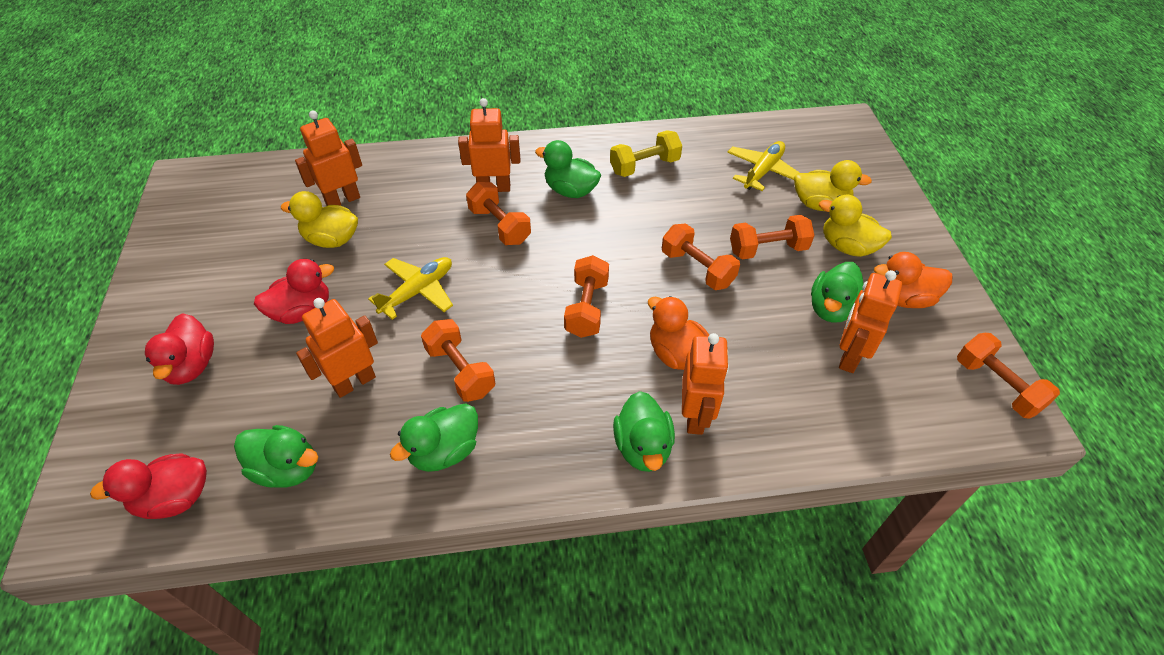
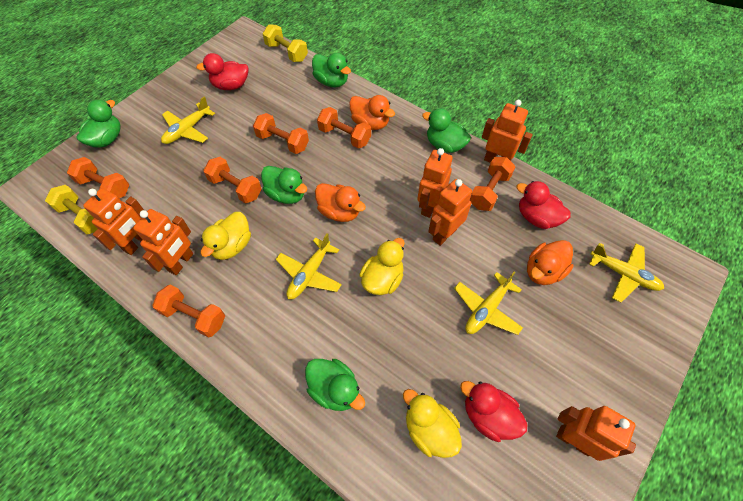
orange duck: 2 -> 3
orange robot: 5 -> 6
yellow dumbbell: 1 -> 2
yellow plane: 2 -> 4

